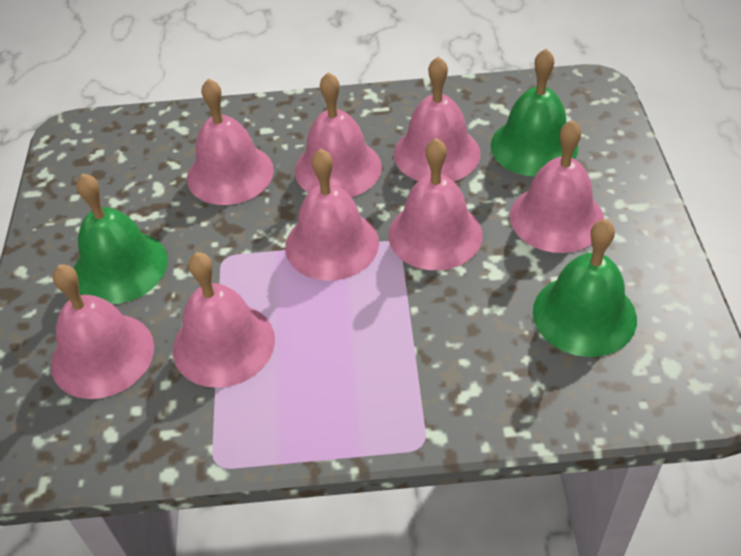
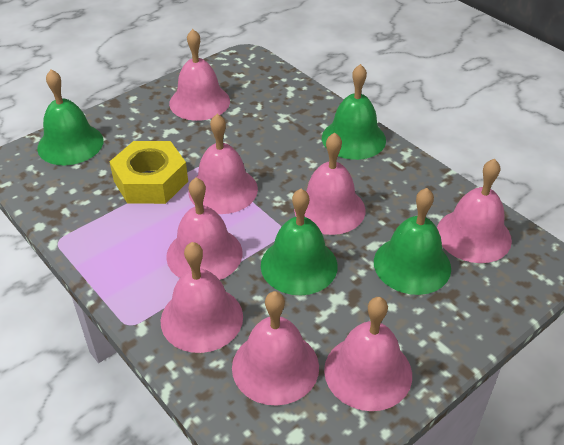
green bell: 3 -> 4
yellow nut: 0 -> 1

